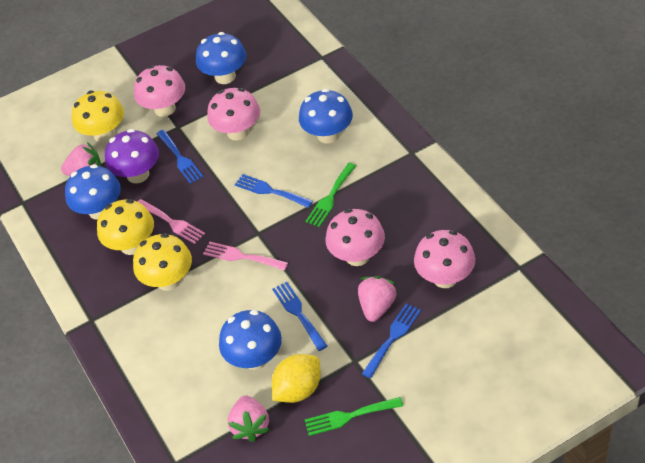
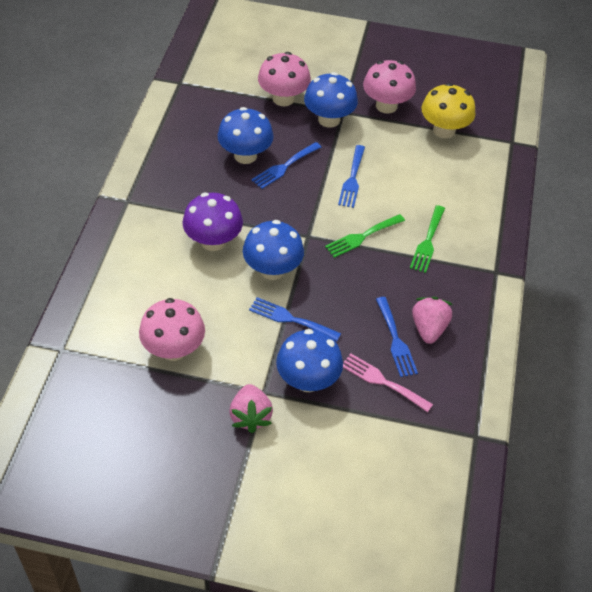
pink fork: 2 -> 1
pink mushroom: 4 -> 3
pink strawberry: 3 -> 2
yellow lemon: 1 -> 0
yellow mushroom: 3 -> 1

